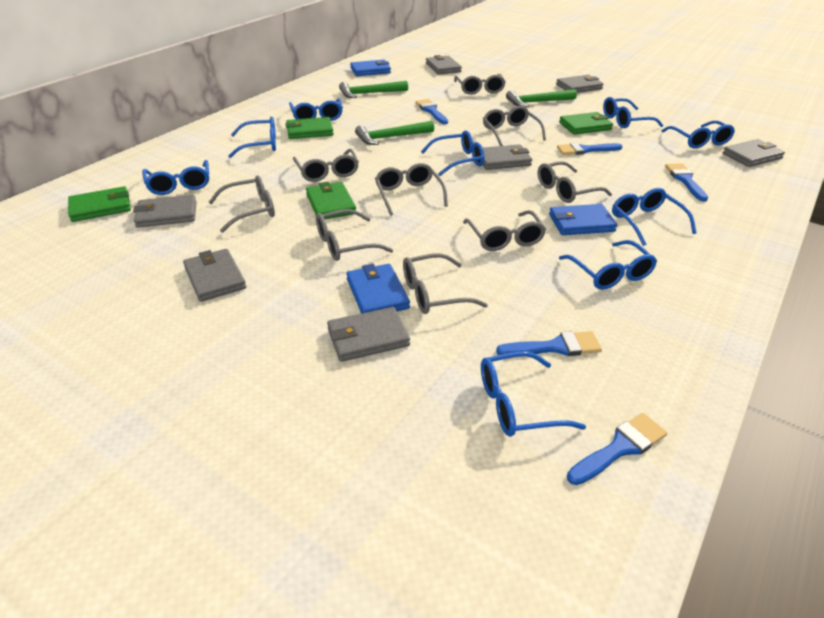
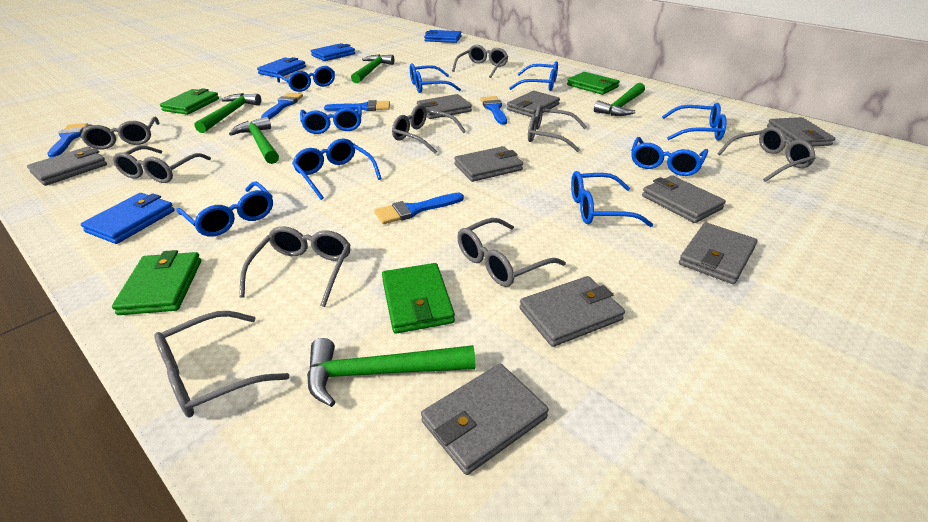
blue wallet: 3 -> 4
green hammer: 3 -> 5
grey wallet: 7 -> 9

